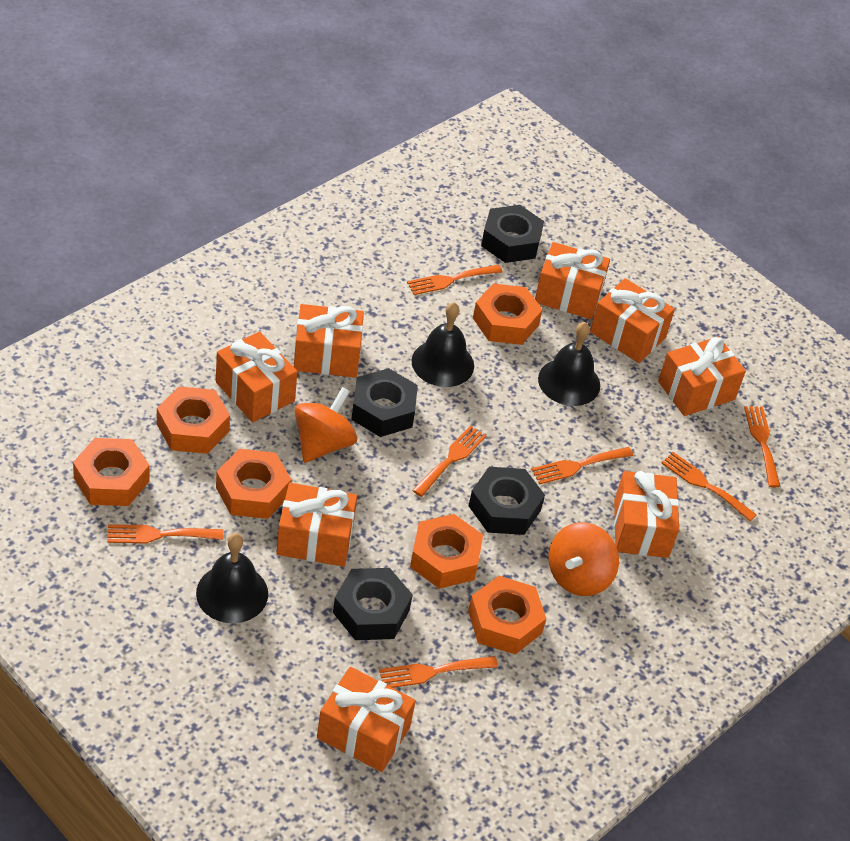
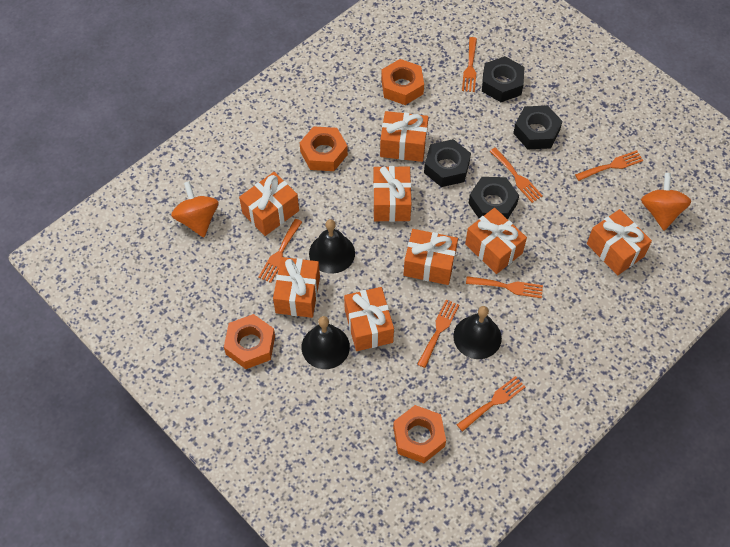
orange nut: 6 -> 4

